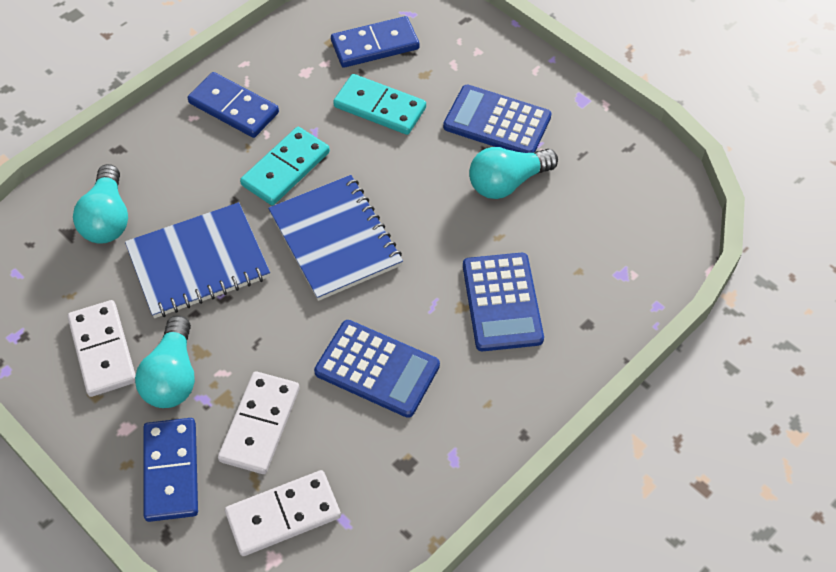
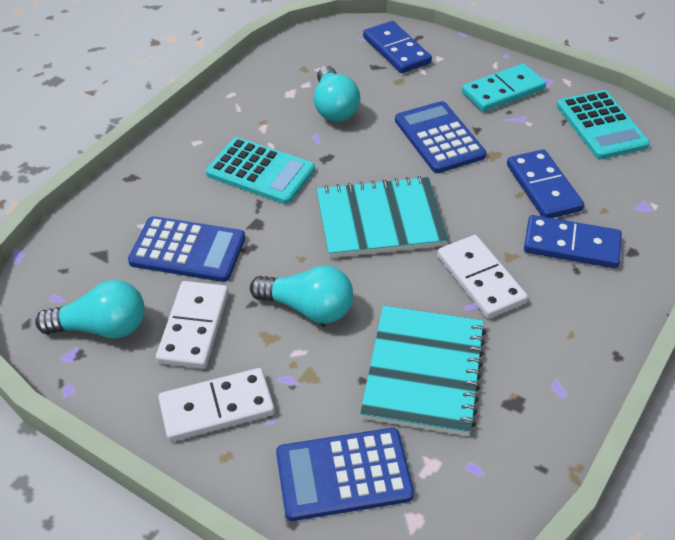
blue notebook: 2 -> 0
turquoise calculator: 0 -> 2
turquoise domino: 2 -> 1
turquoise notebook: 0 -> 2

